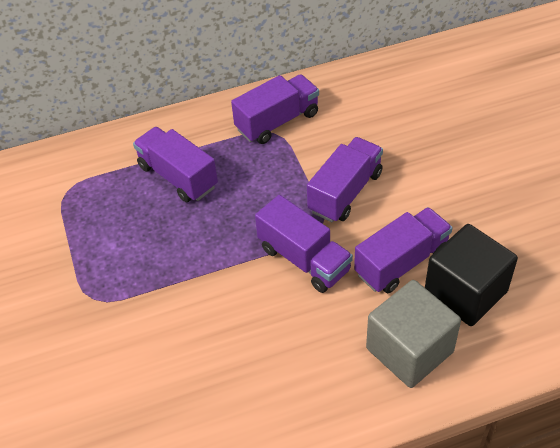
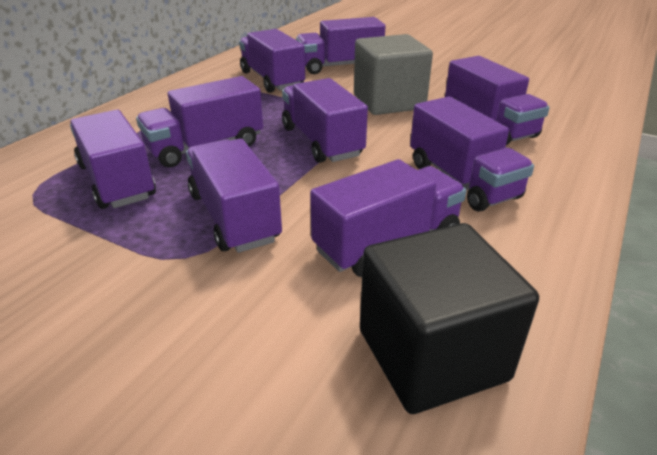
purple truck: 5 -> 9

